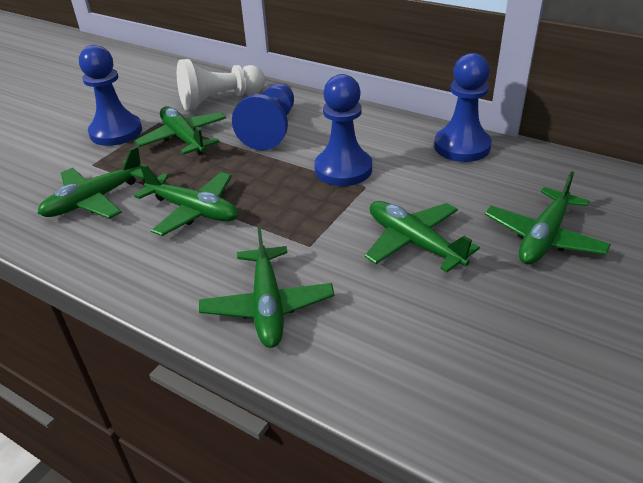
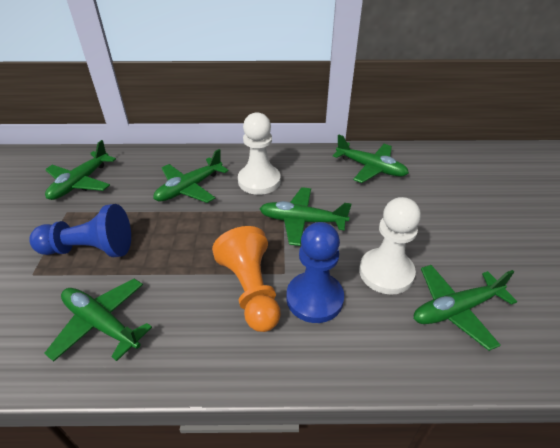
blue pawn: 4 -> 2
orange pawn: 0 -> 1
white pawn: 1 -> 2

